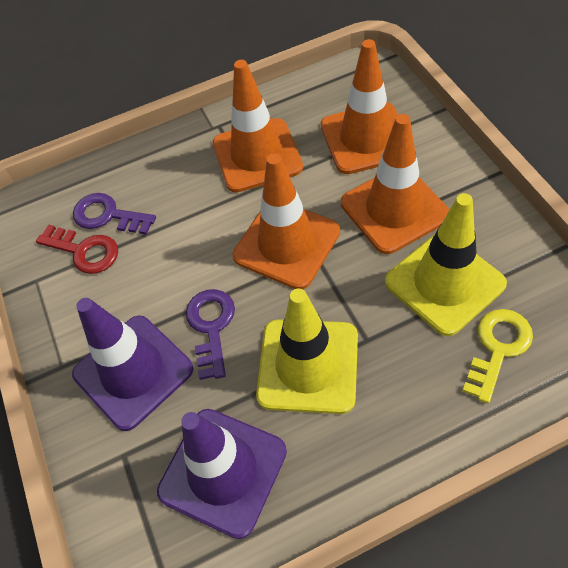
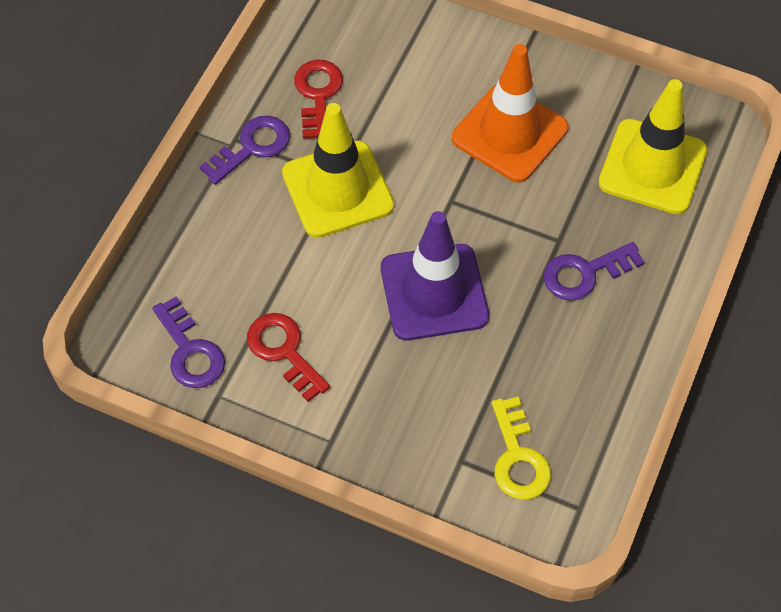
orange traffic cone: 4 -> 1
purple key: 2 -> 3
purple traffic cone: 2 -> 1
red key: 1 -> 2

